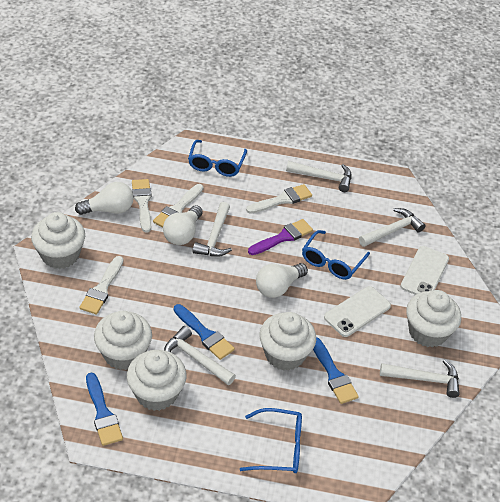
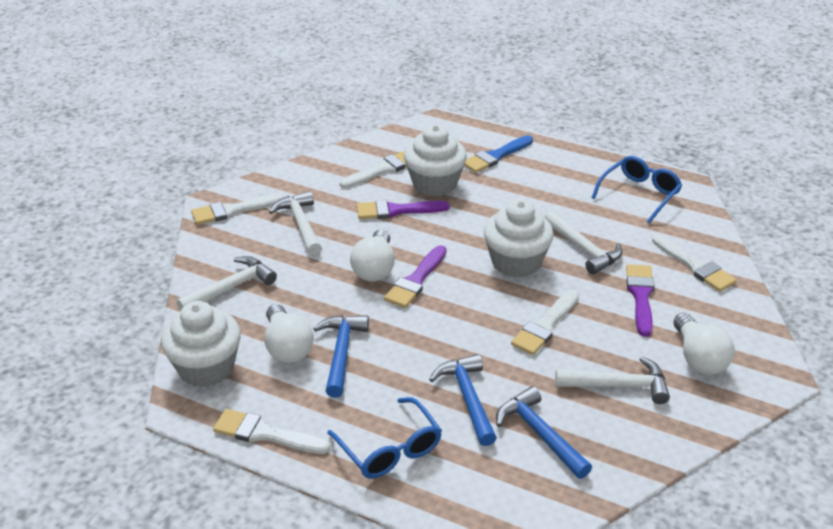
blue brush: 3 -> 1
blue glasses: 3 -> 2
blue hammer: 0 -> 3
purple brush: 1 -> 3
white brush: 4 -> 5
white cupcake: 5 -> 3
white hammer: 5 -> 4
white phone: 2 -> 0

